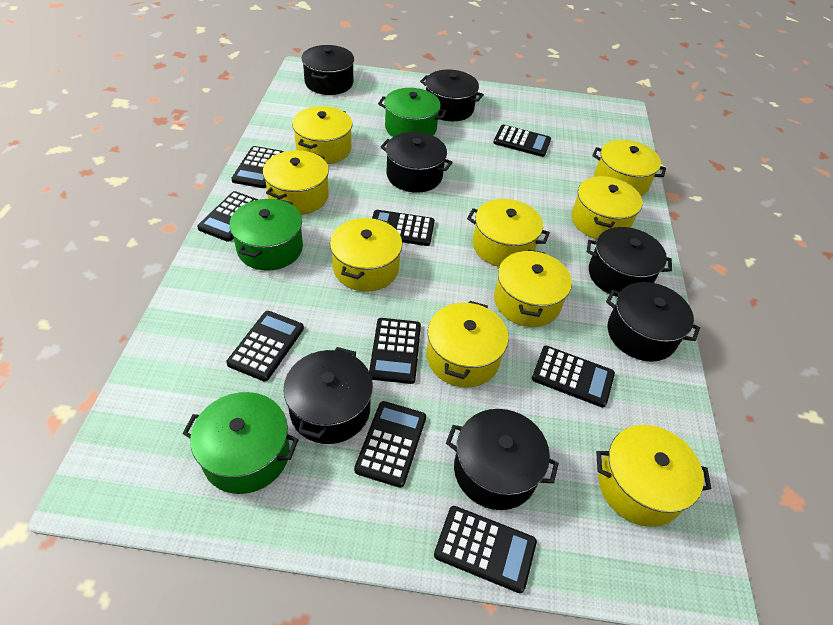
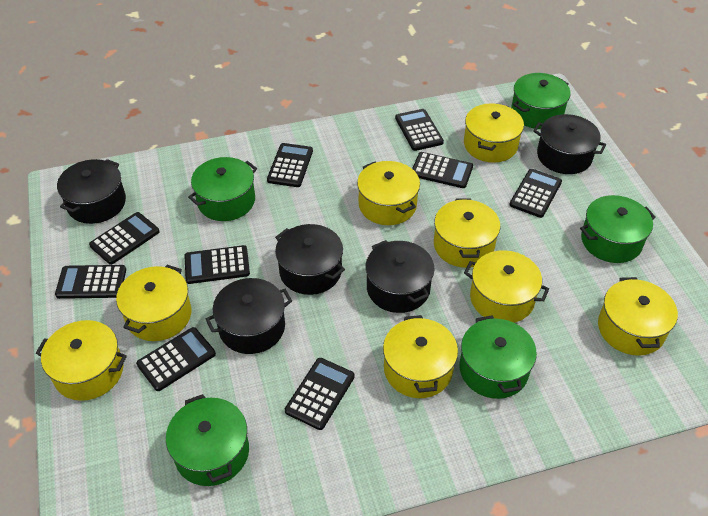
black pot: 7 -> 5
green pot: 3 -> 5
yellow pot: 9 -> 8

